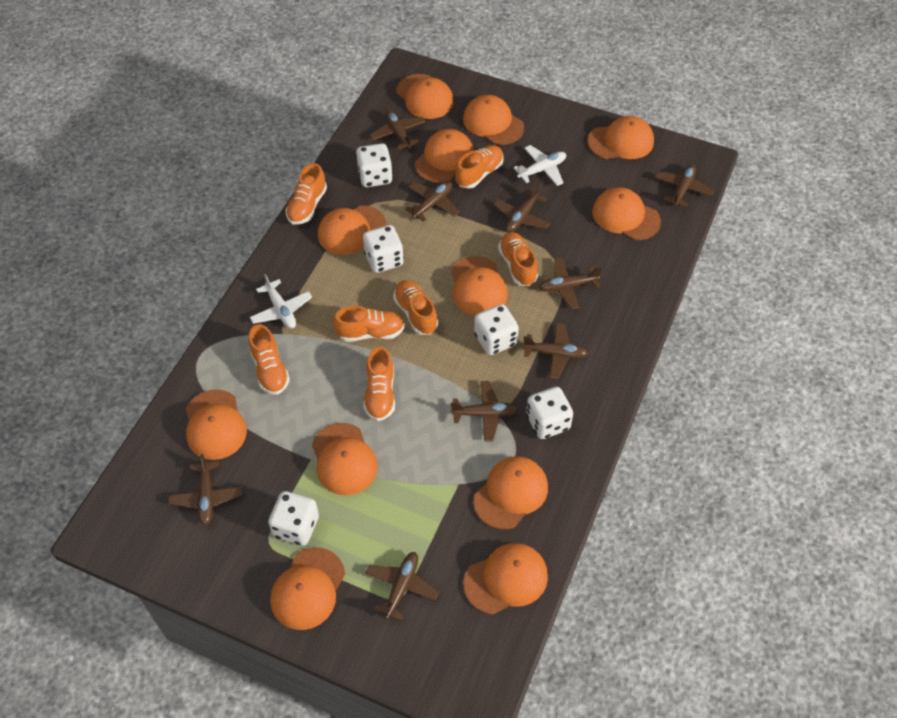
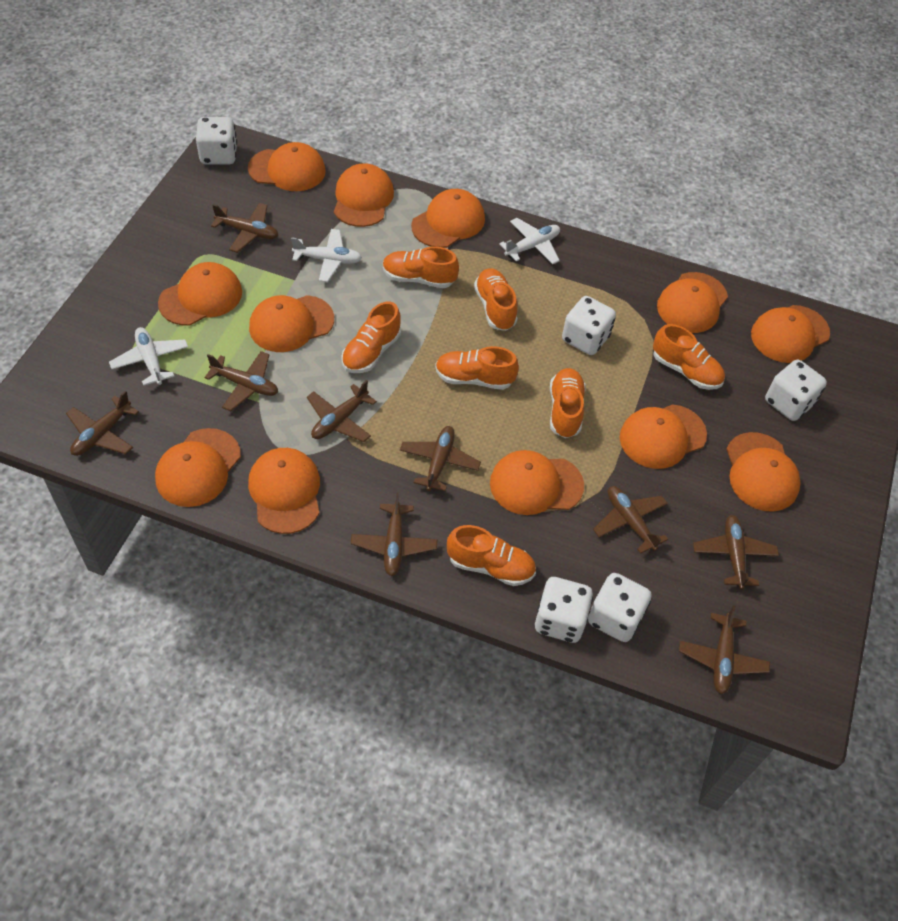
white plane: 2 -> 3

